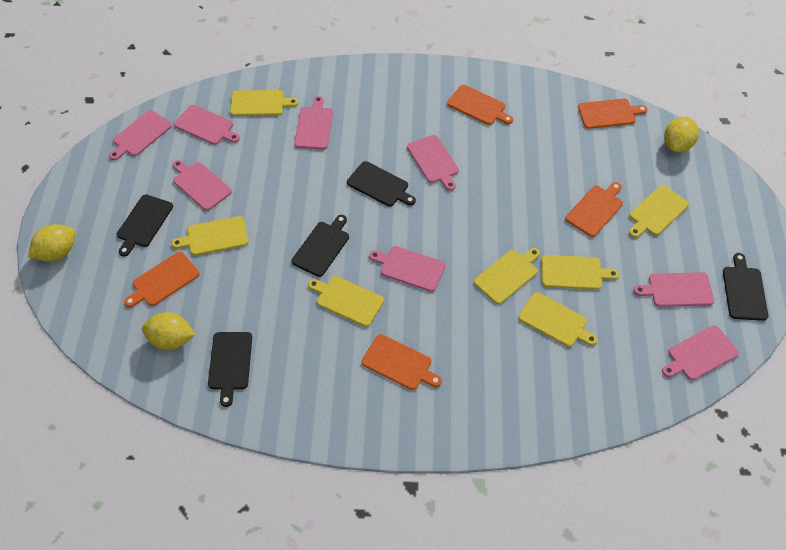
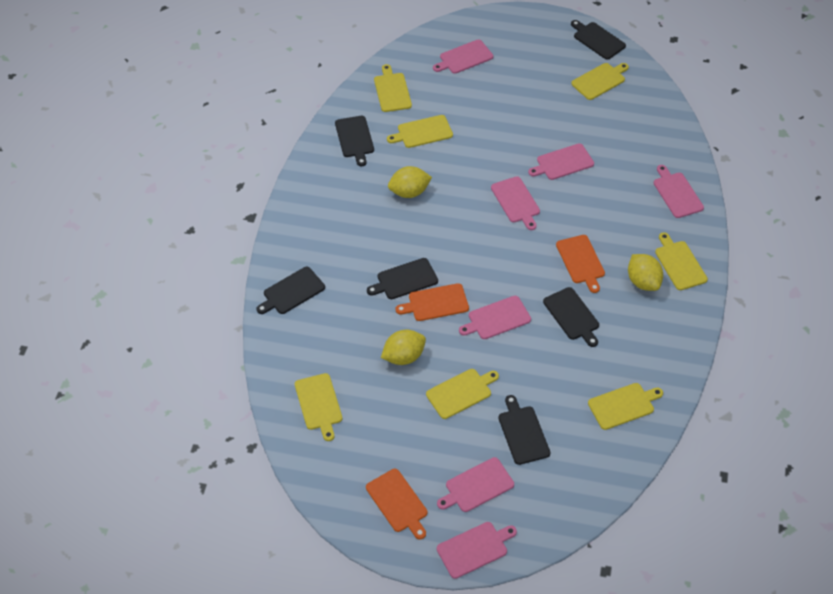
black cutting board: 5 -> 6
orange cutting board: 5 -> 3
pink cutting board: 8 -> 7

